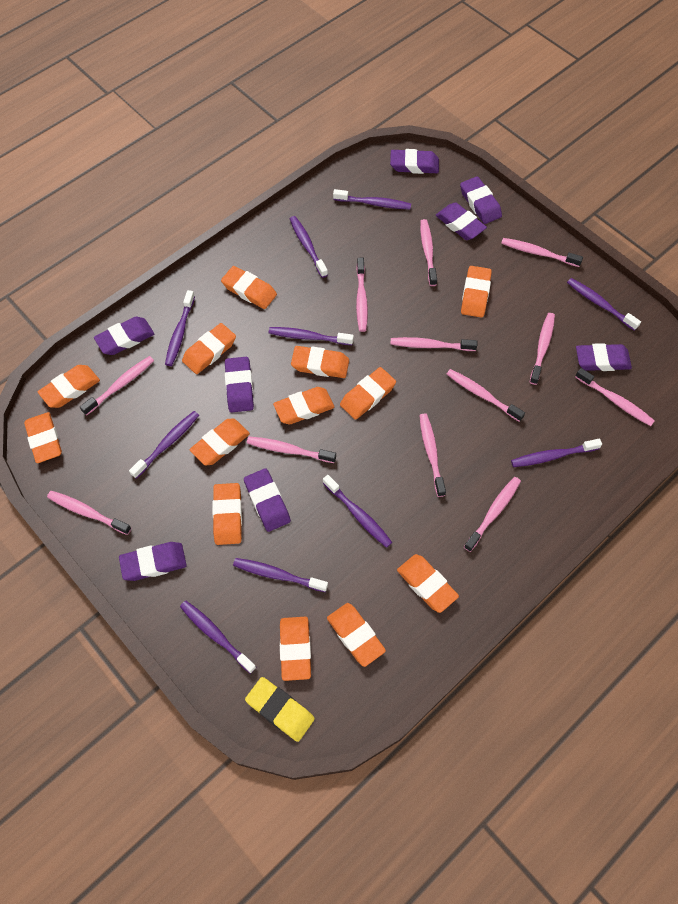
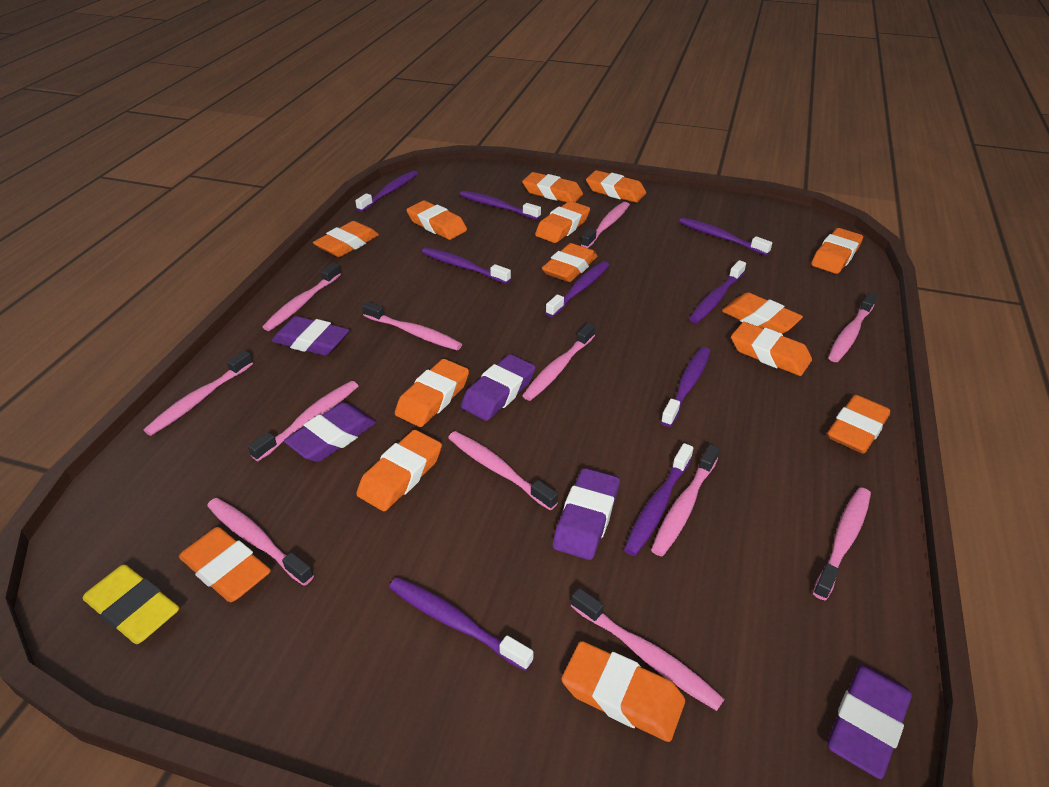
orange eraser: 13 -> 14
purple eraser: 8 -> 5
purple toothbrush: 10 -> 9

